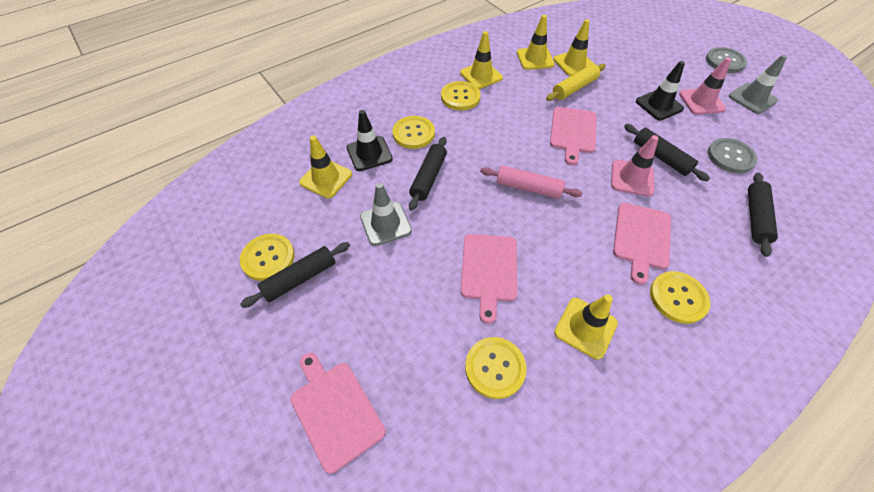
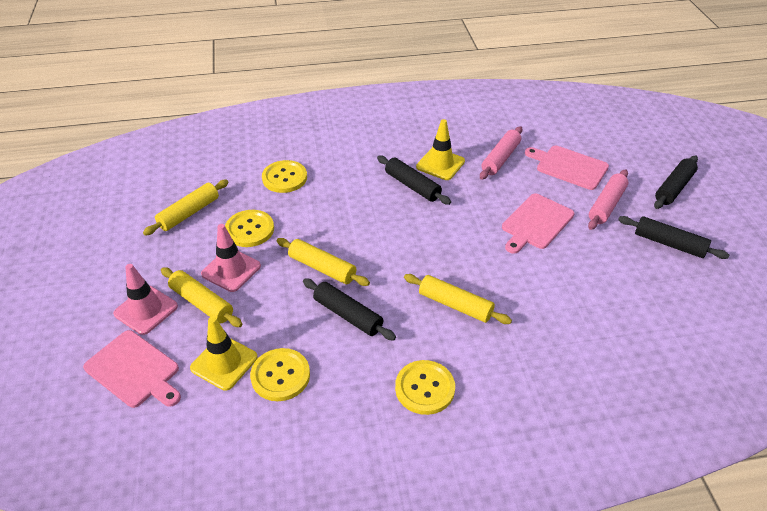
black traffic cone: 2 -> 0
grey button: 2 -> 0
grey traffic cone: 2 -> 0
pink cutting board: 4 -> 3
pink rolling pin: 1 -> 2
yellow button: 5 -> 4
yellow rolling pin: 1 -> 4
yellow traffic cone: 5 -> 2

